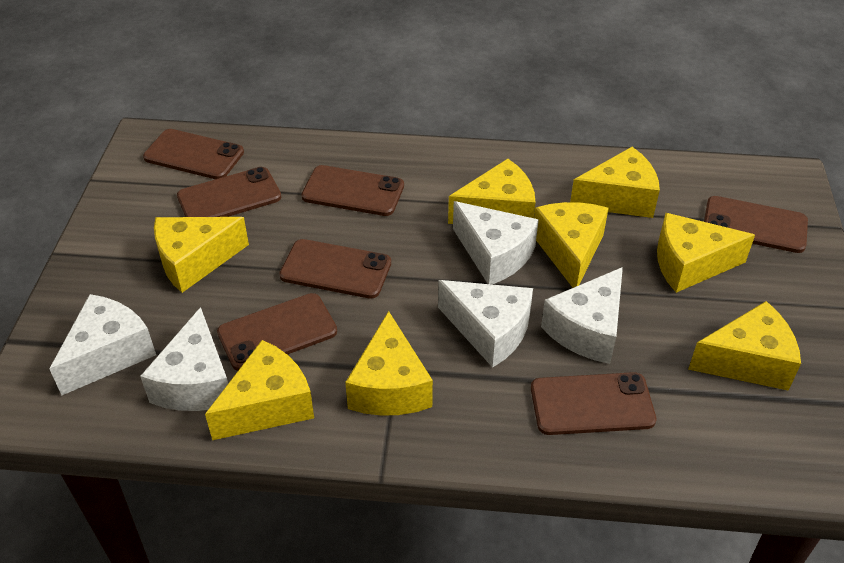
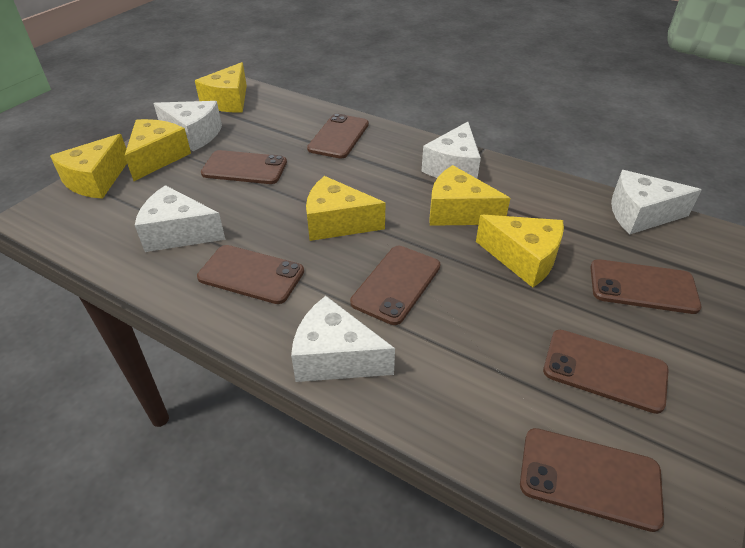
yellow cheese: 8 -> 6

